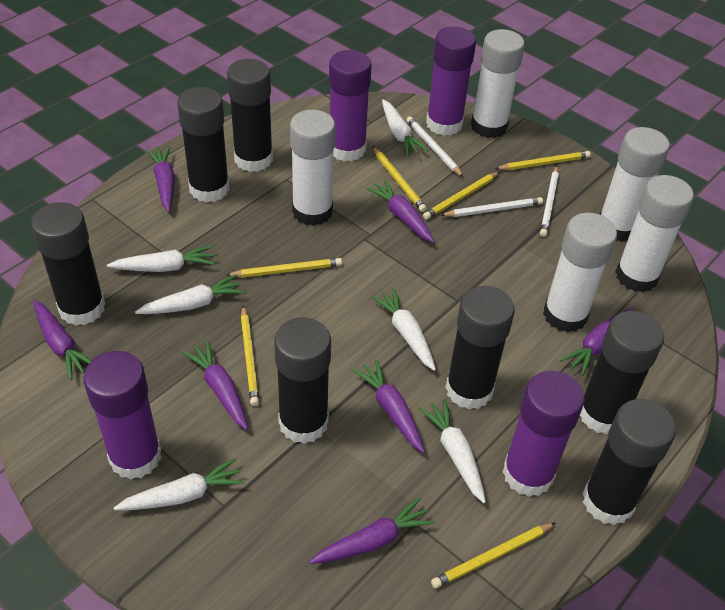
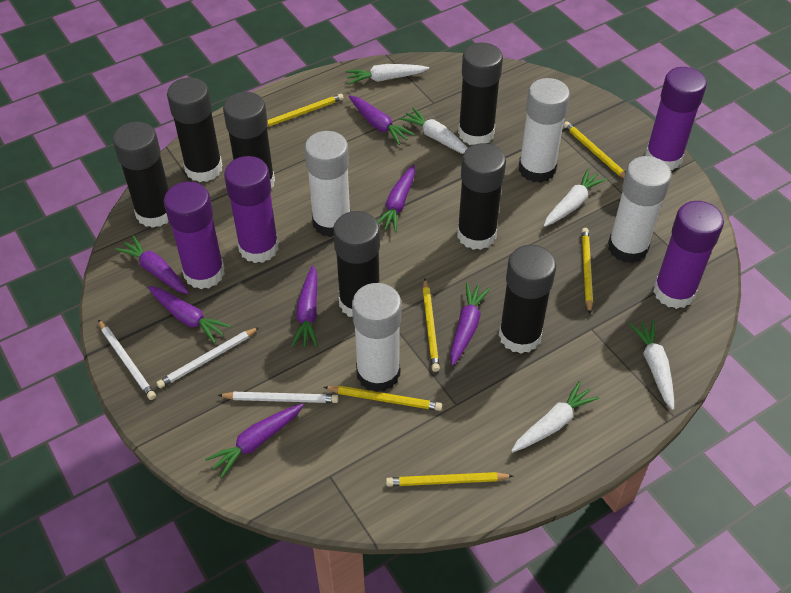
white carrot: 6 -> 5
white glue stick: 5 -> 4

